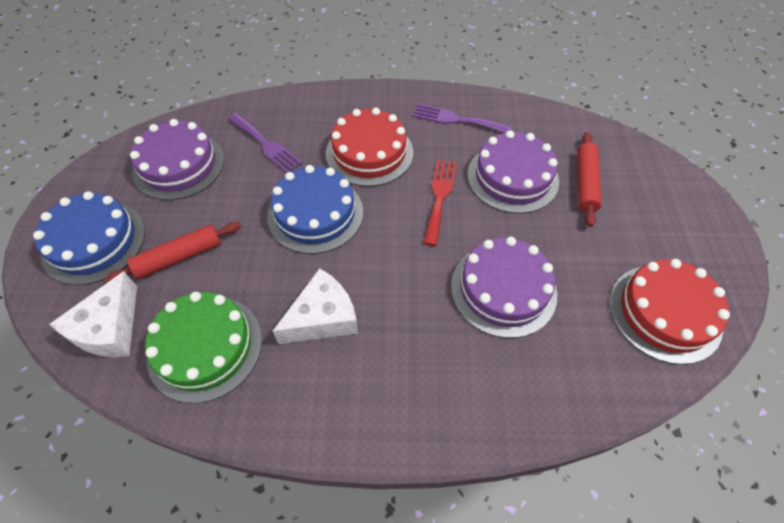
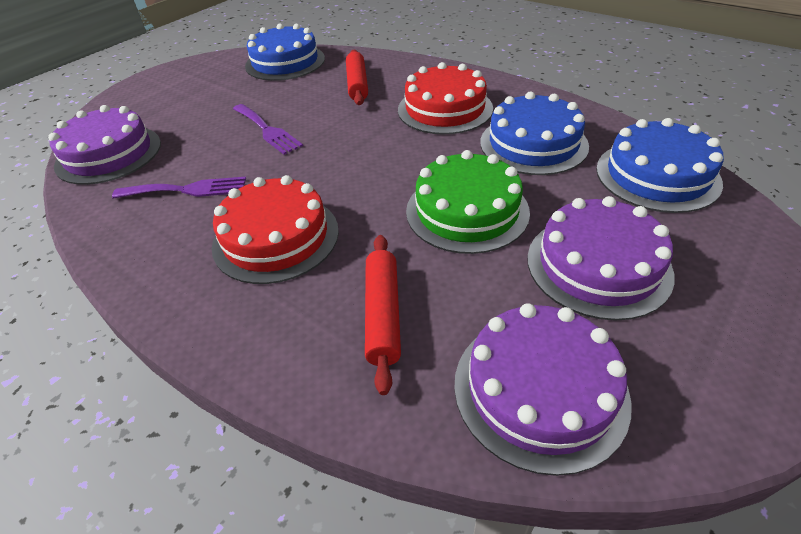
blue cake: 2 -> 3
red fork: 1 -> 0
white cheese: 2 -> 0

